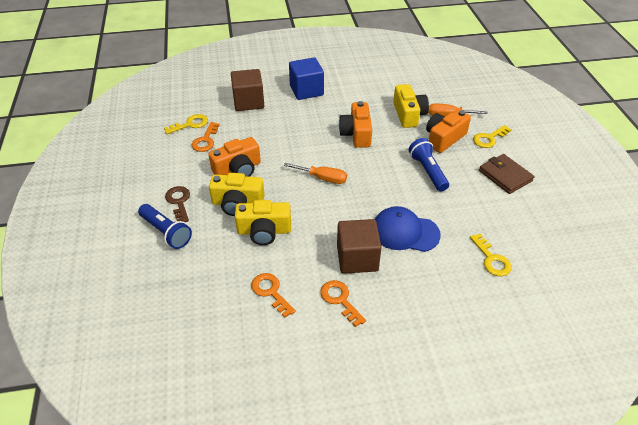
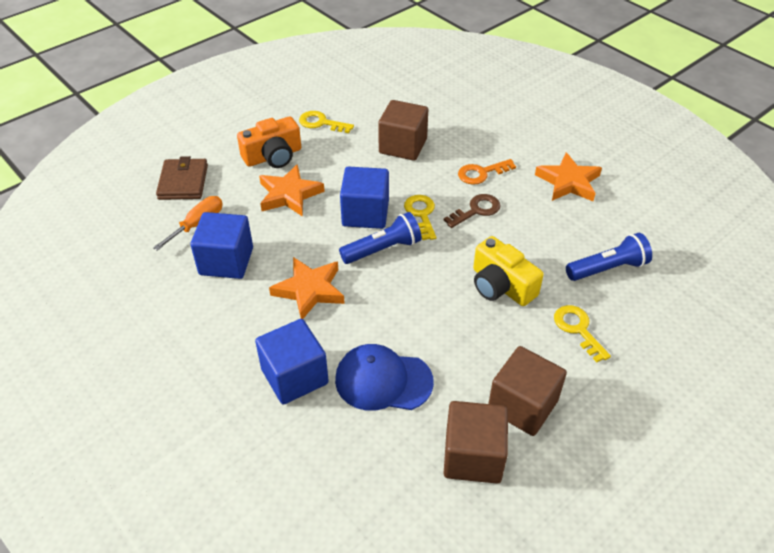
blue cube: 1 -> 3
brown cube: 2 -> 3
orange camera: 3 -> 1
orange key: 3 -> 1
orange screwdriver: 2 -> 1
orange star: 0 -> 3
yellow camera: 3 -> 1

